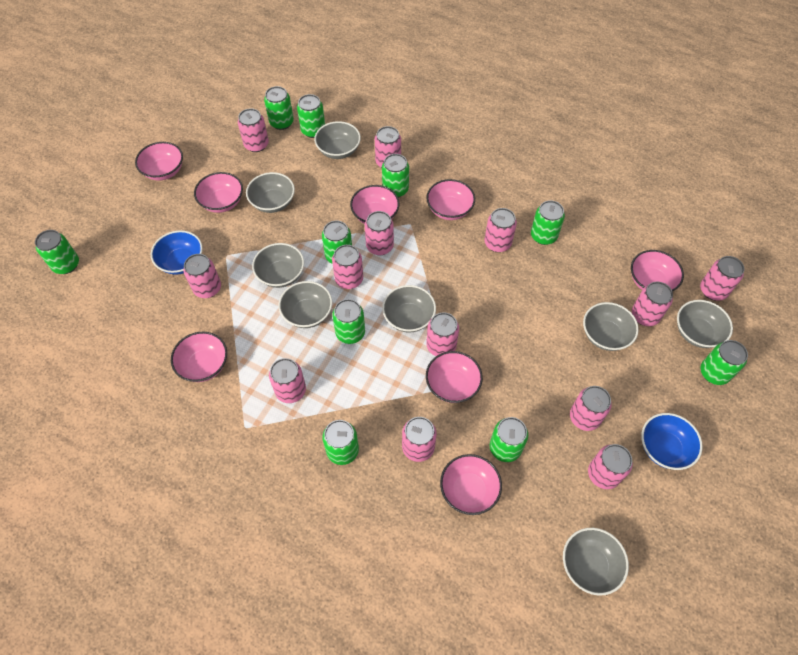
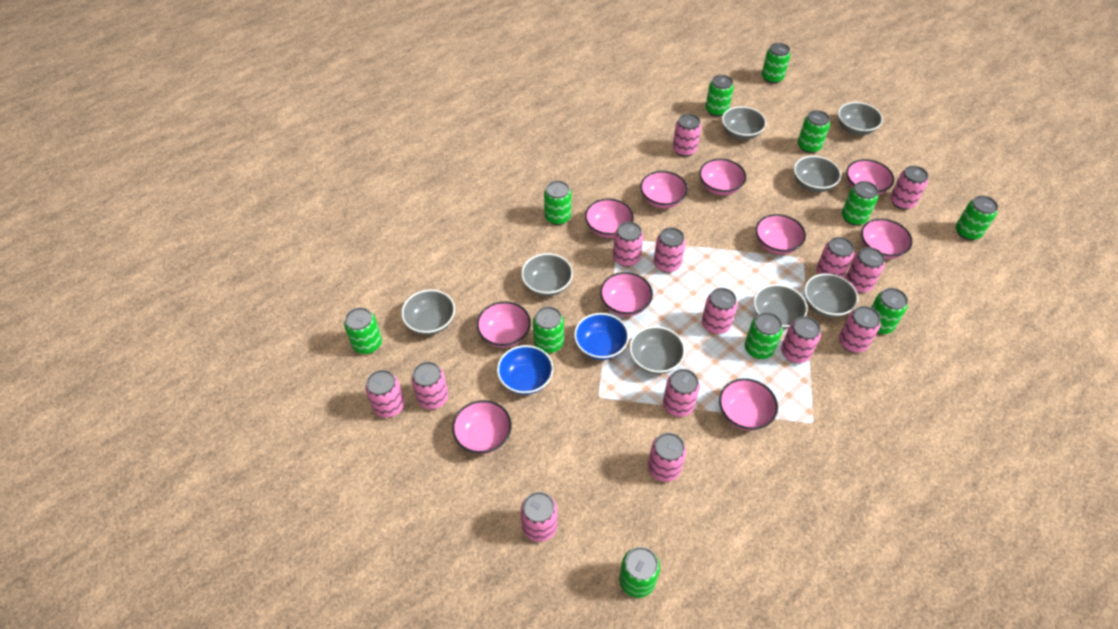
green can: 10 -> 11
pink bowl: 8 -> 10
pink can: 13 -> 14

